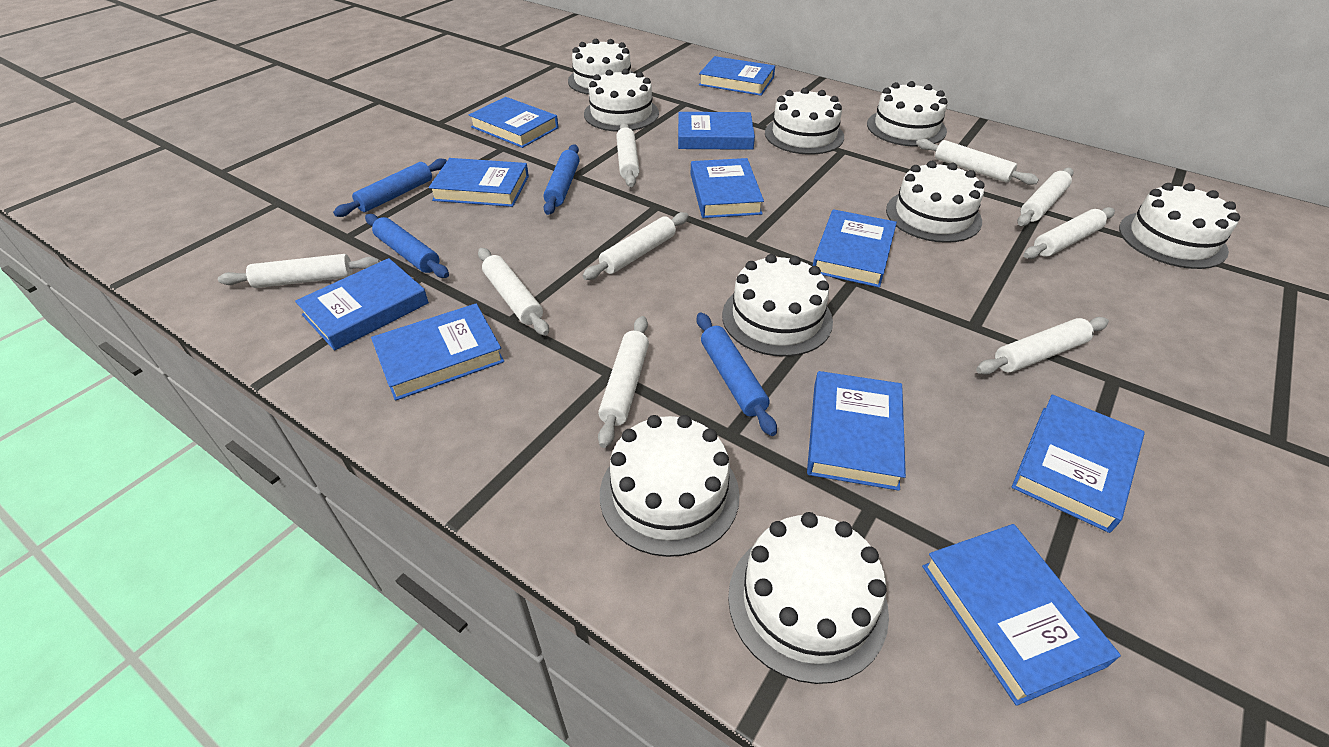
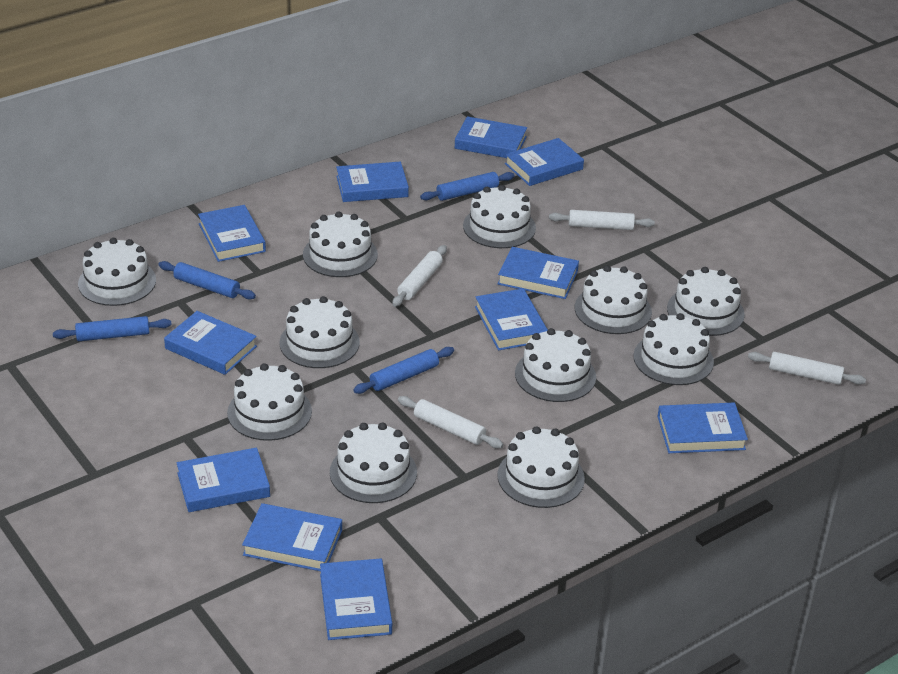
white cake: 9 -> 11
white rolling pin: 9 -> 4

